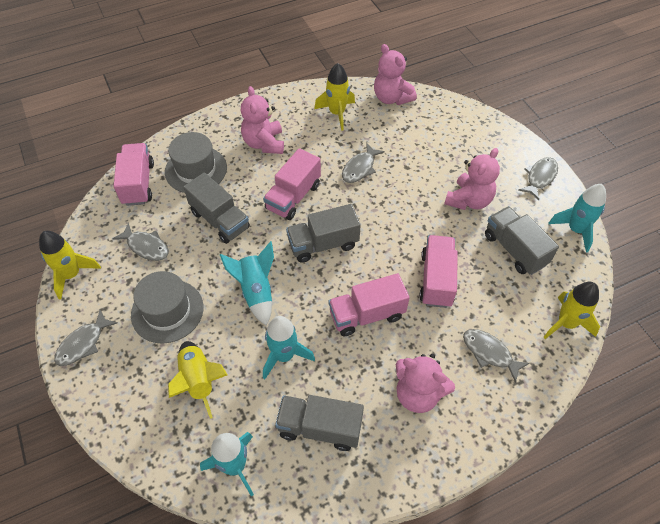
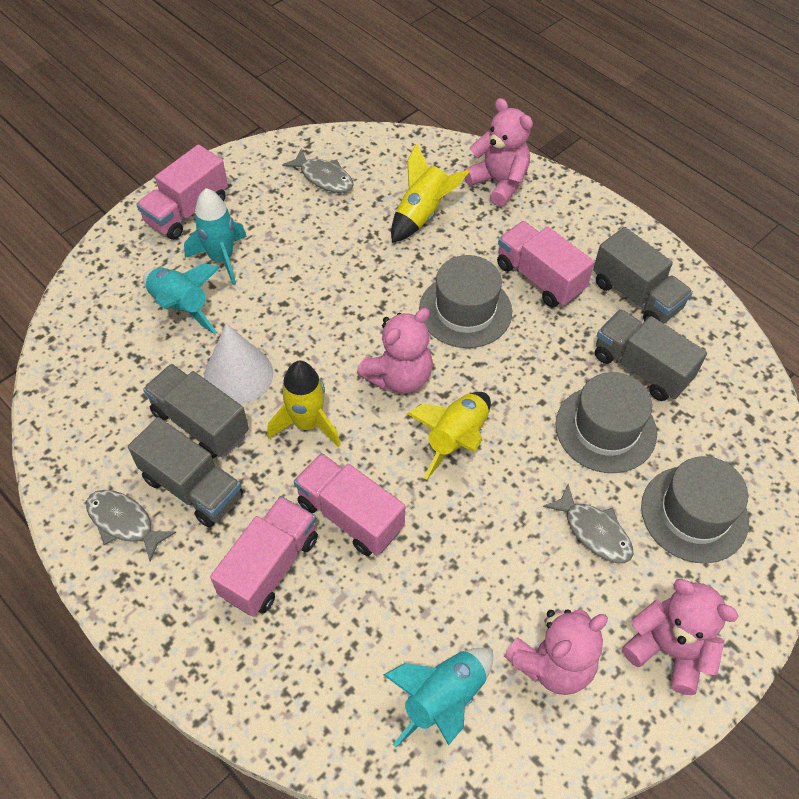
grey fish: 5 -> 3
grey hat: 2 -> 3
turquoise rocket: 4 -> 3
white cone: 0 -> 1
yellow rocket: 4 -> 3

